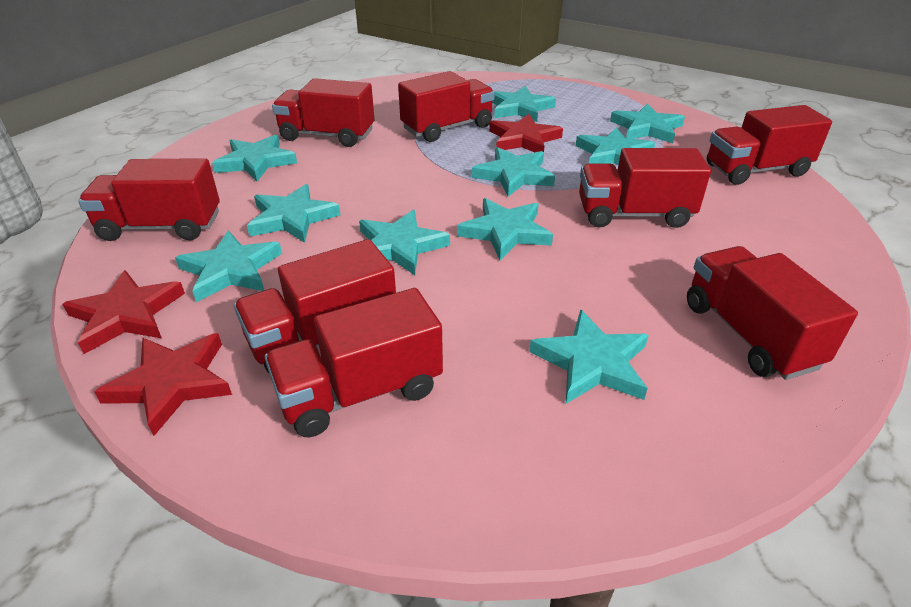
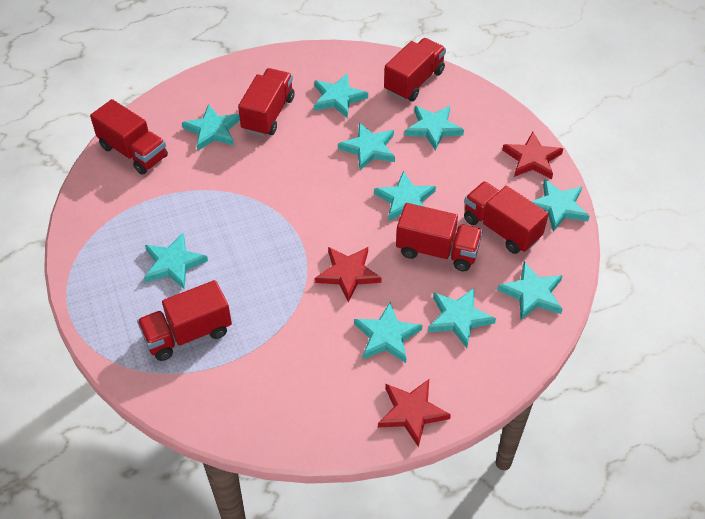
red truck: 8 -> 6

